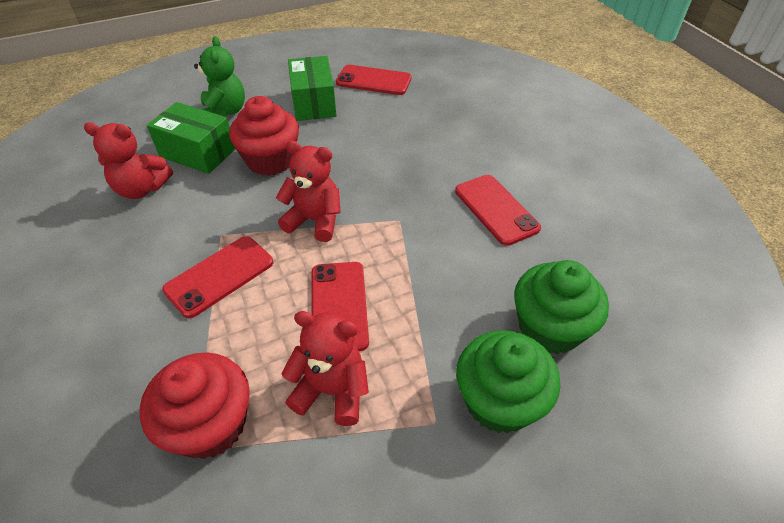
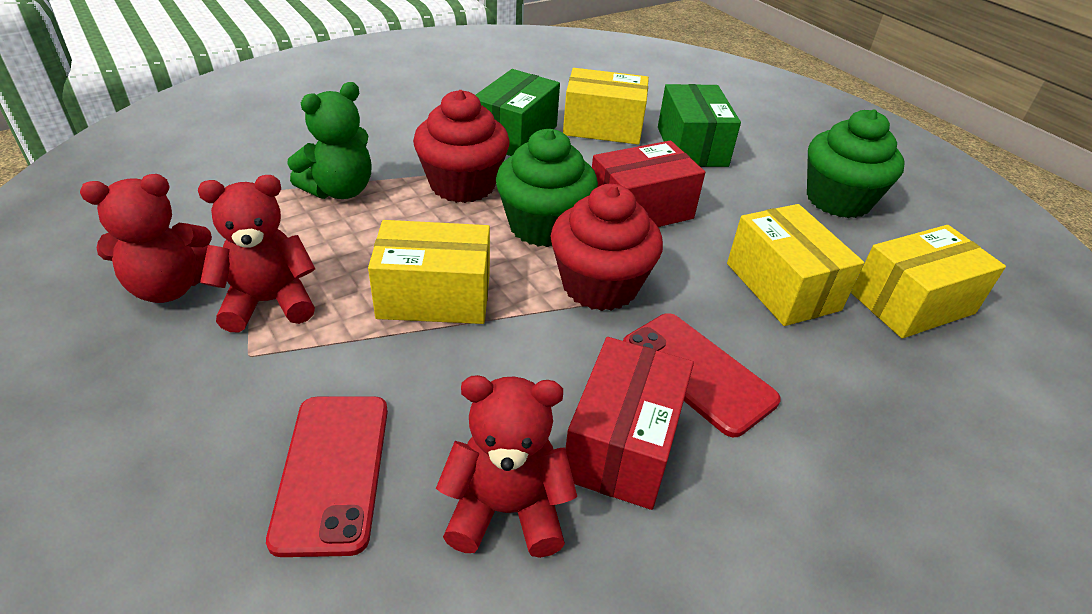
red box: 0 -> 2
red phone: 4 -> 2
yellow box: 0 -> 4

